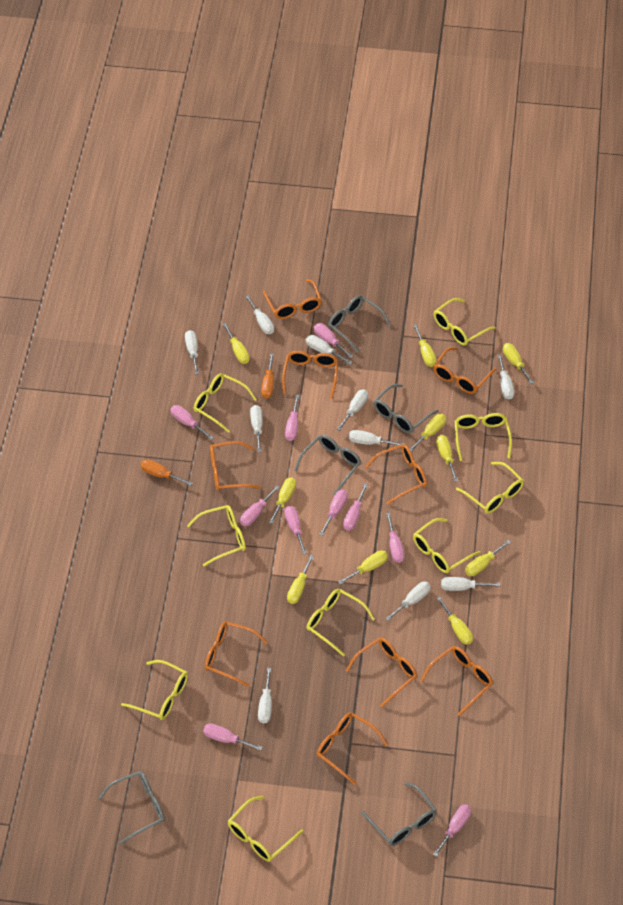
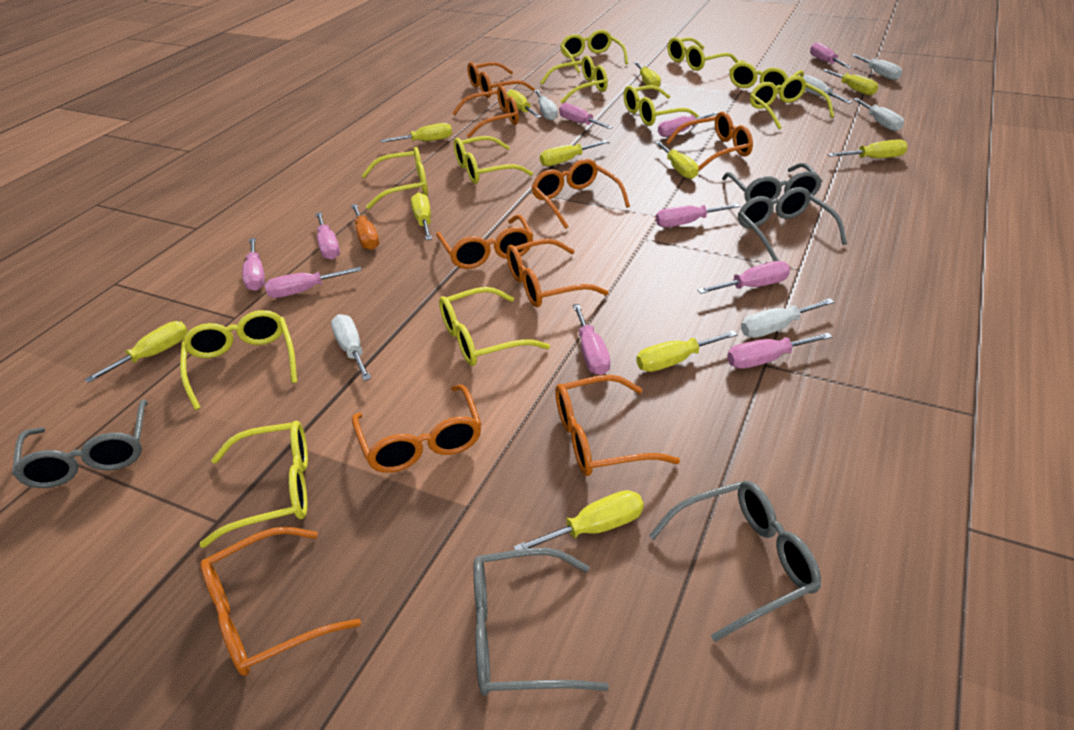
orange screwdriver: 2 -> 1
white screwdriver: 10 -> 6
yellow glasses: 9 -> 11
yellow screwdriver: 10 -> 11

